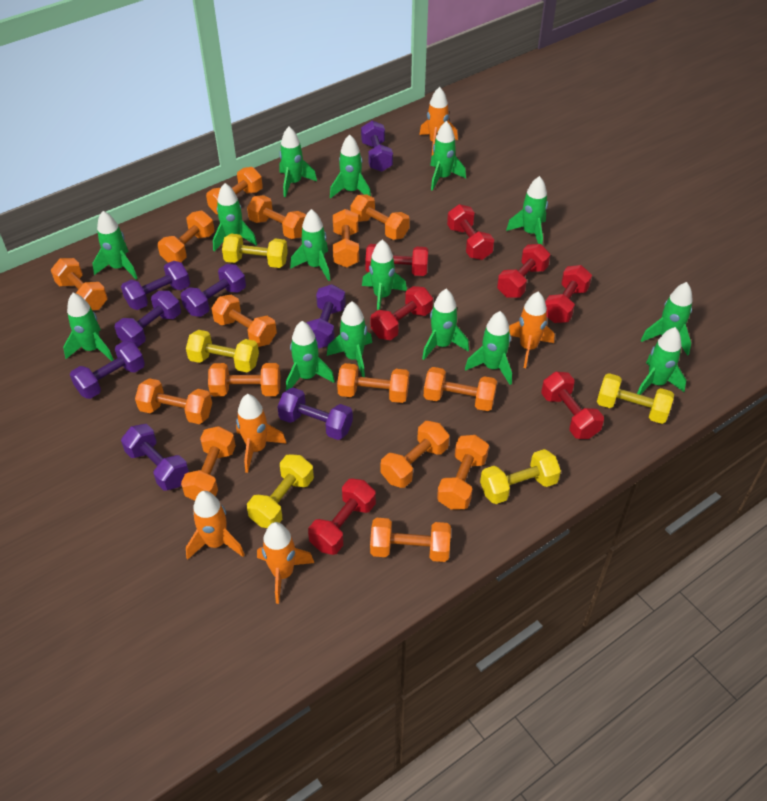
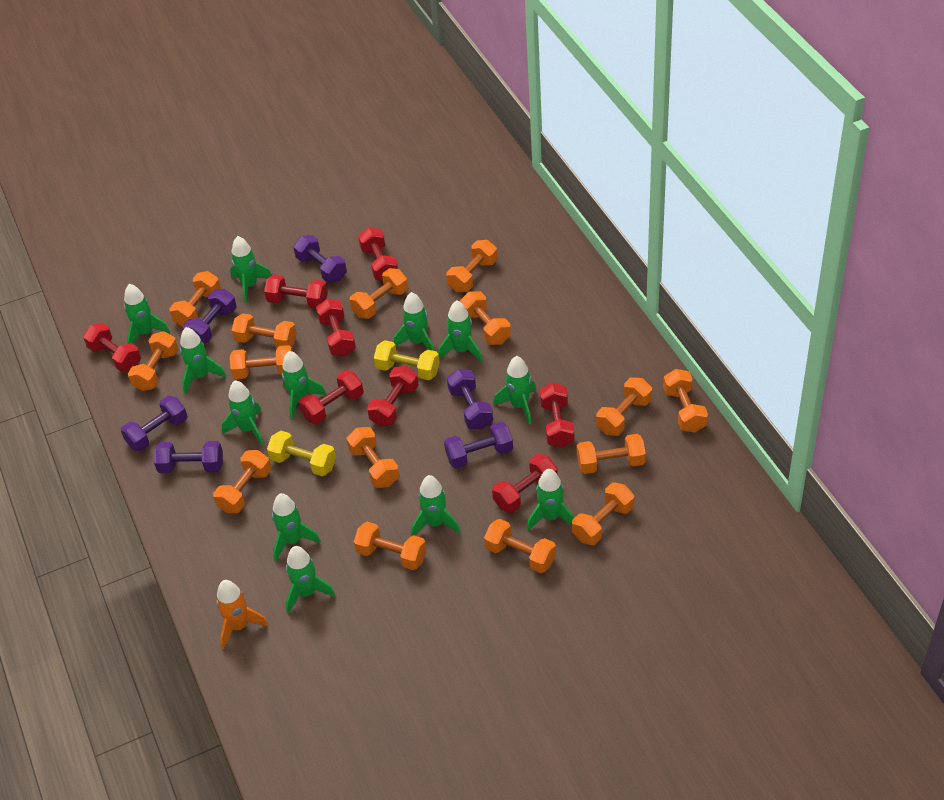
green rocket: 15 -> 12
orange rocket: 5 -> 1
purple dumbbell: 8 -> 6
red dumbbell: 7 -> 8
yellow dumbbell: 5 -> 2

